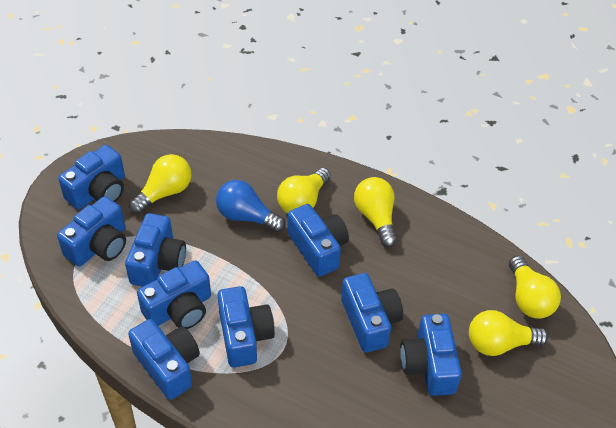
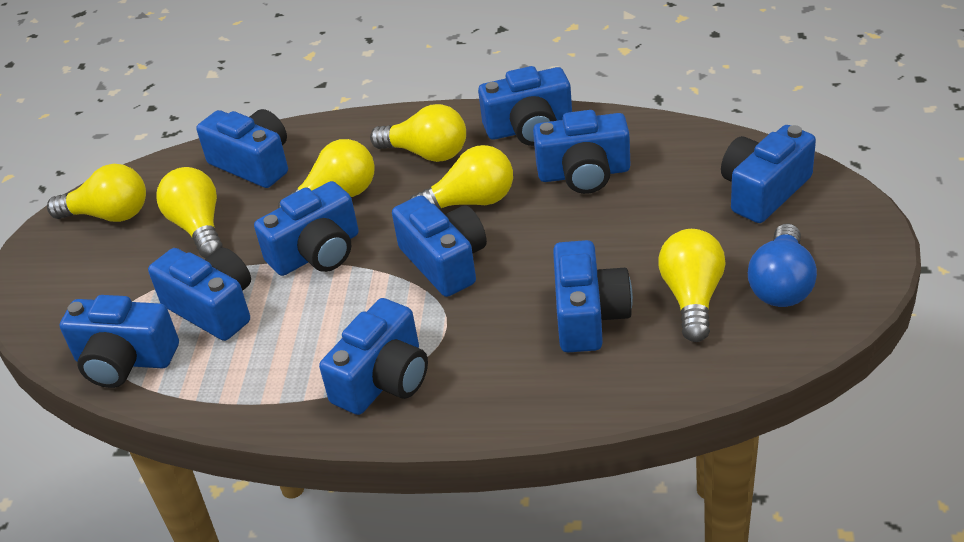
blue camera: 9 -> 10
yellow light bulb: 5 -> 6

